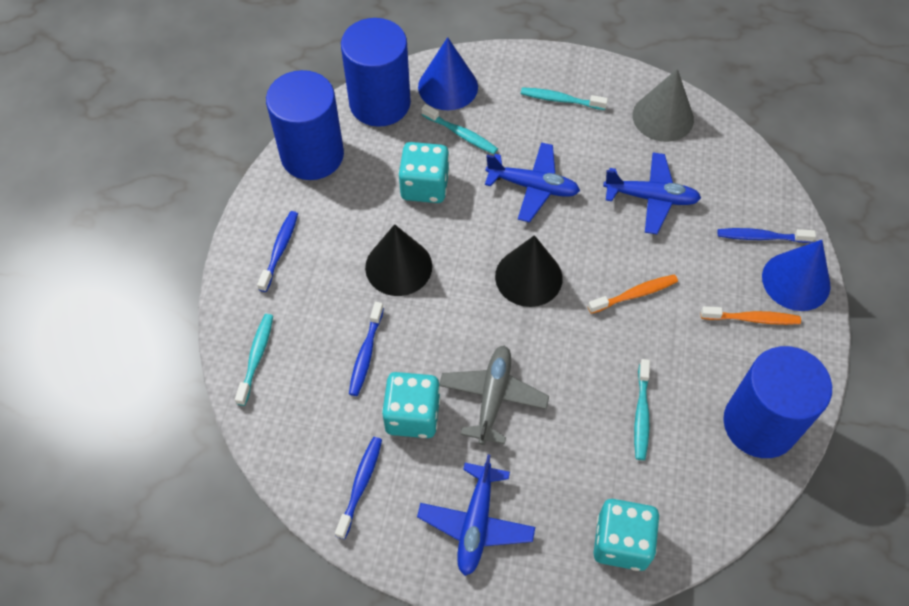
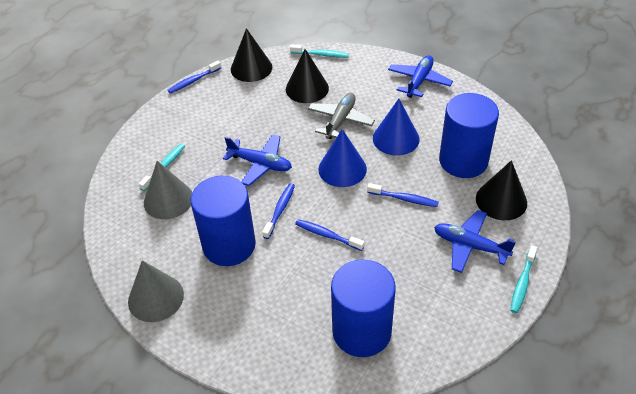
black cone: 2 -> 3
grey cone: 1 -> 2
orange toothbrush: 2 -> 0
turquoise dice: 3 -> 0
turquoise toothbrush: 4 -> 3

